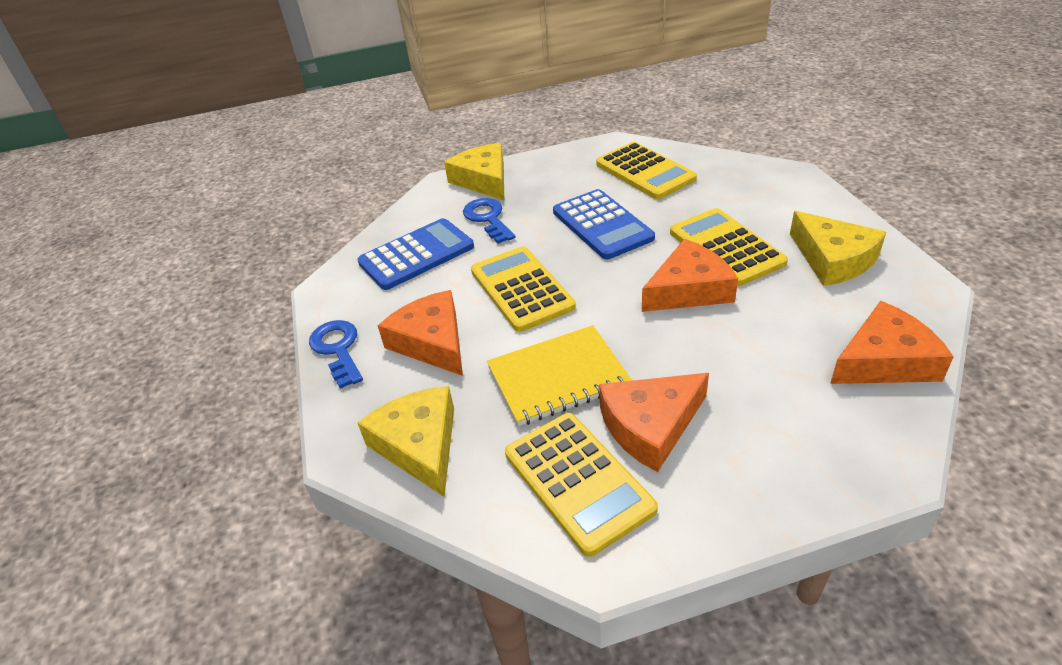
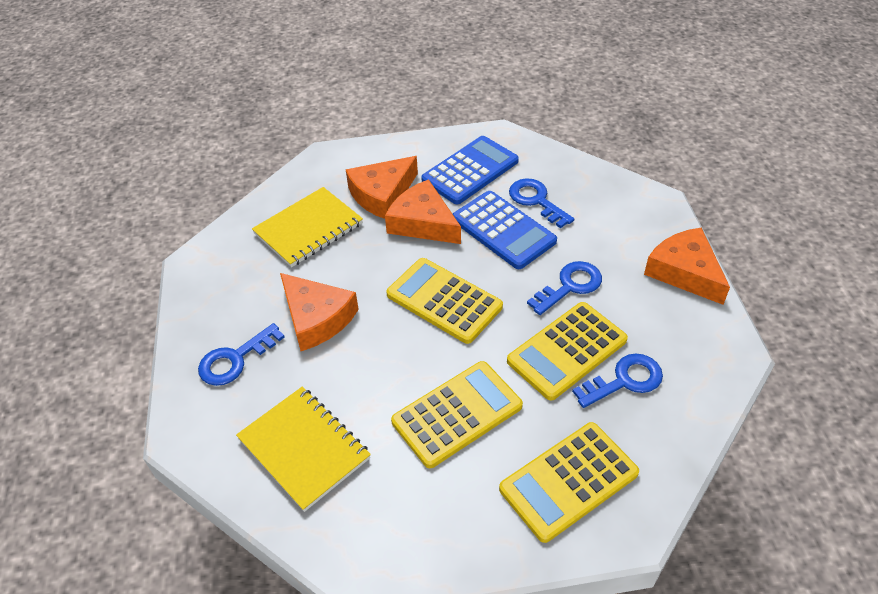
blue key: 2 -> 4
yellow cheese: 3 -> 0
yellow notebook: 1 -> 2

